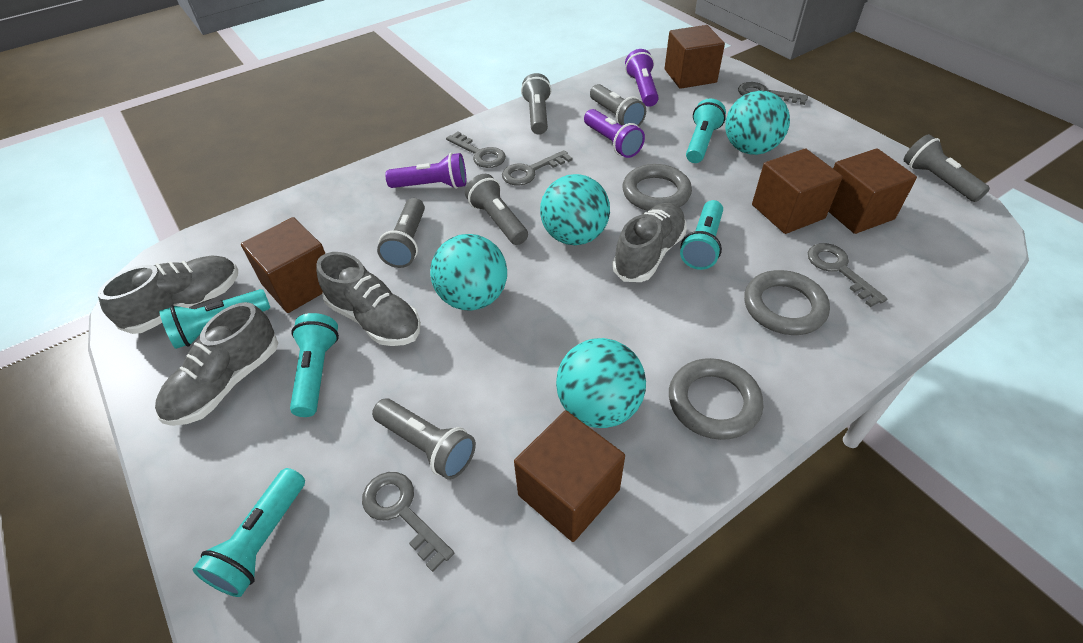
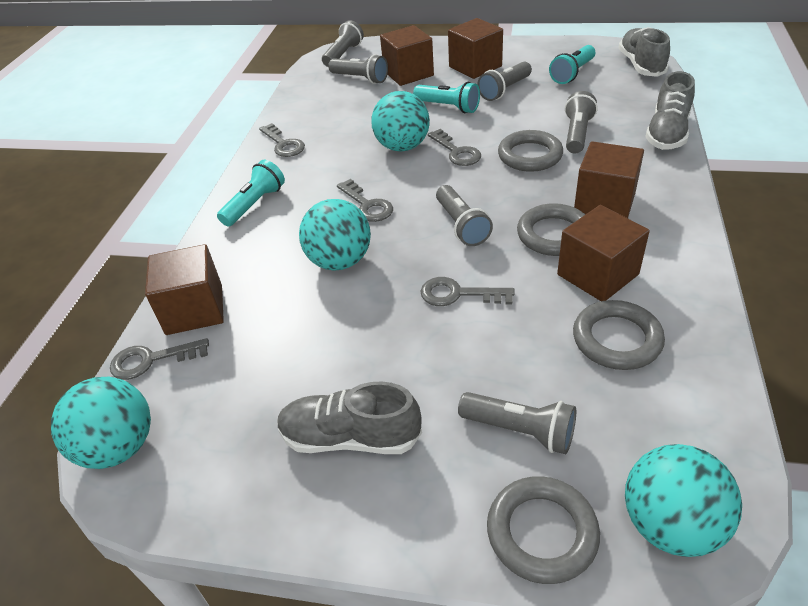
grey ring: 3 -> 4
grey shoe: 4 -> 3
purple flashlight: 3 -> 0
turquoise flashlight: 5 -> 3

